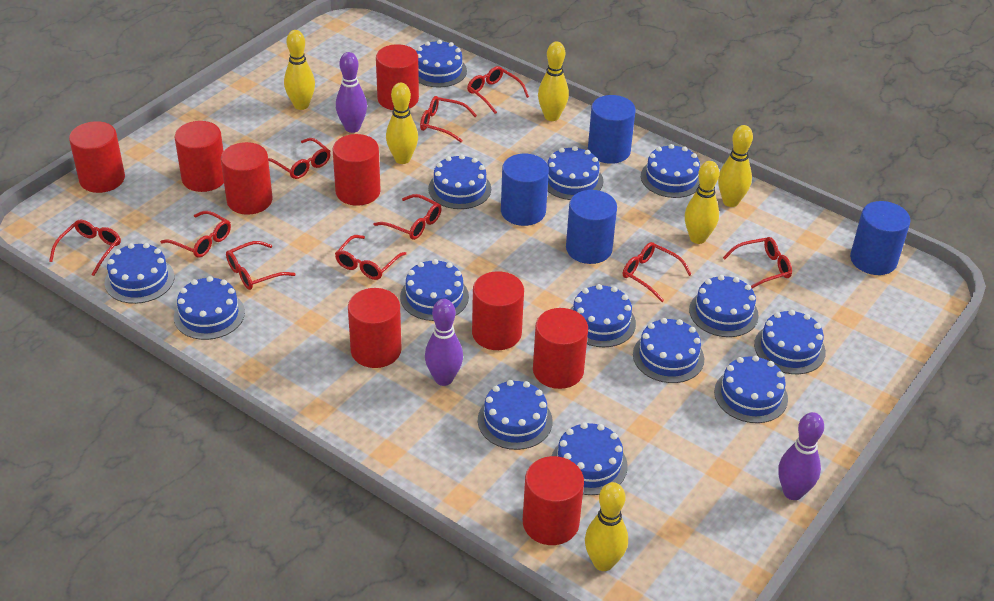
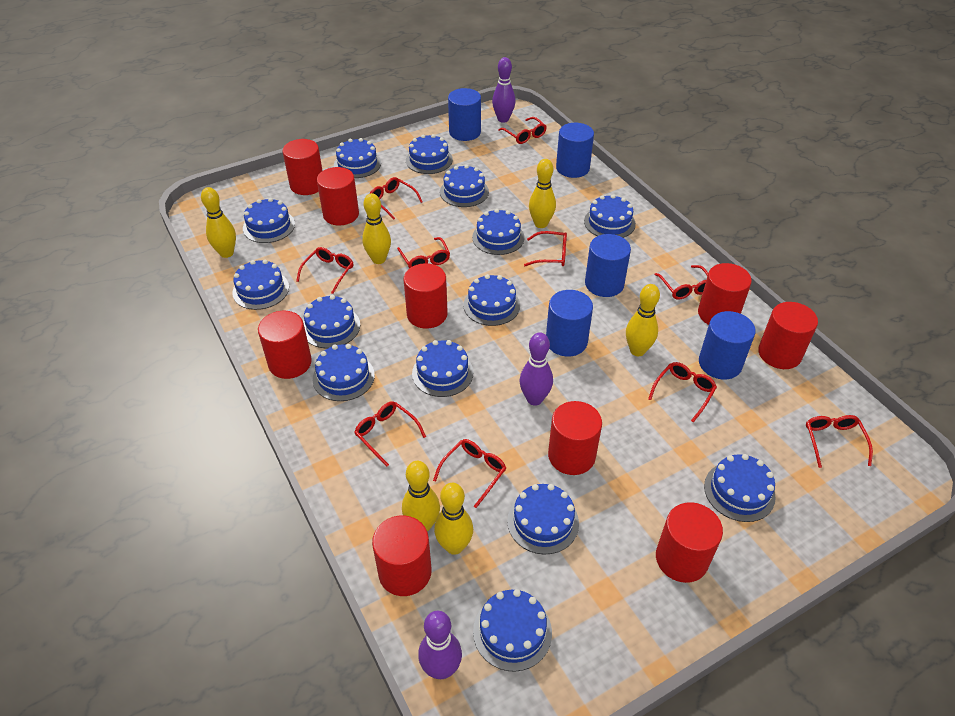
blue cylinder: 4 -> 5

